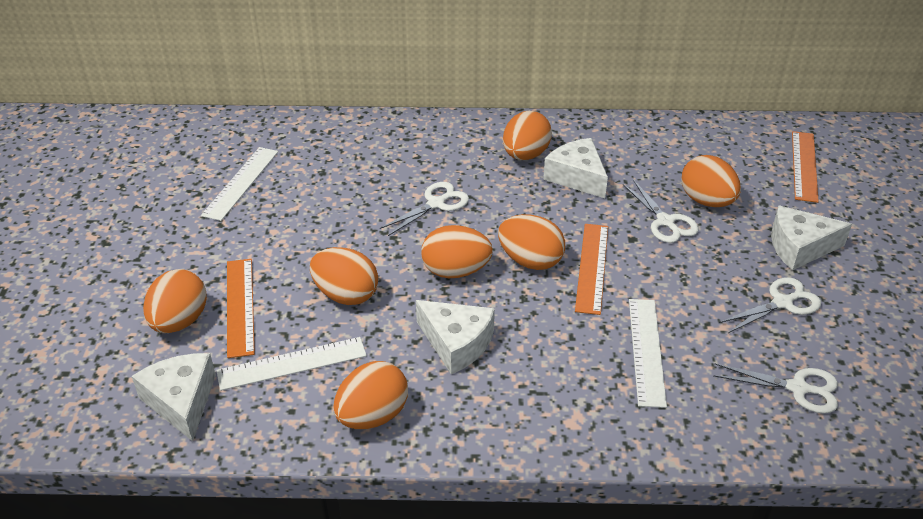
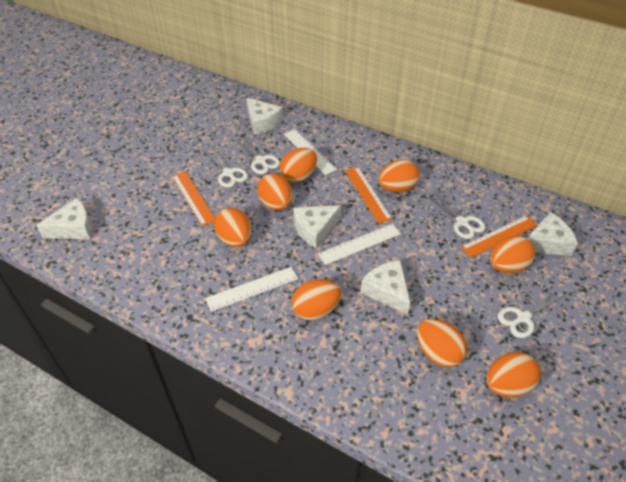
orange egg: 7 -> 8
white cheese: 4 -> 5

